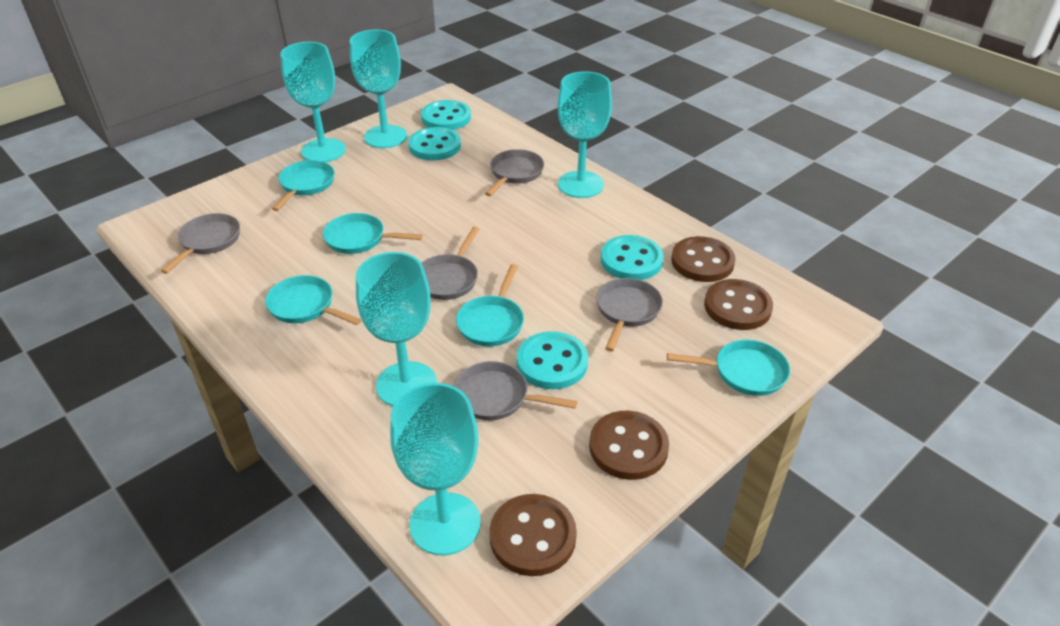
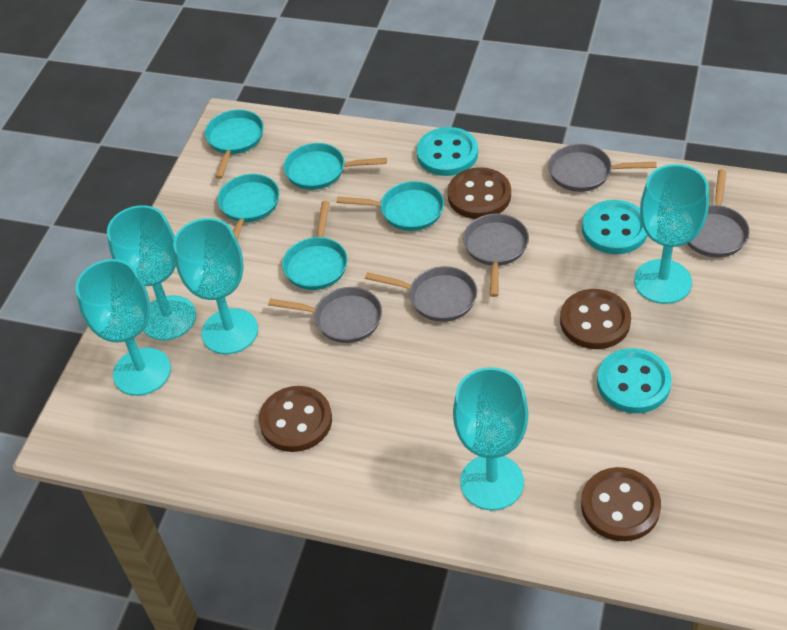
turquoise button: 4 -> 3

